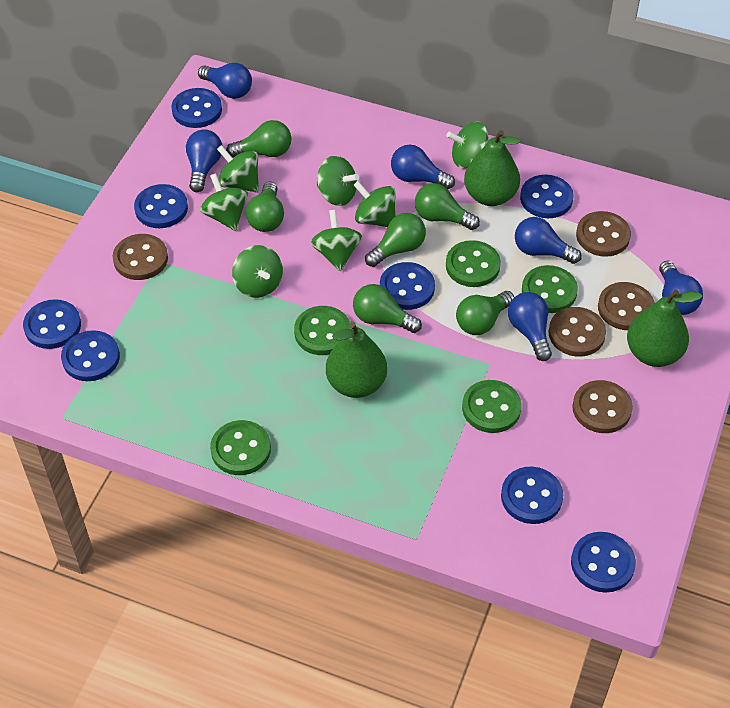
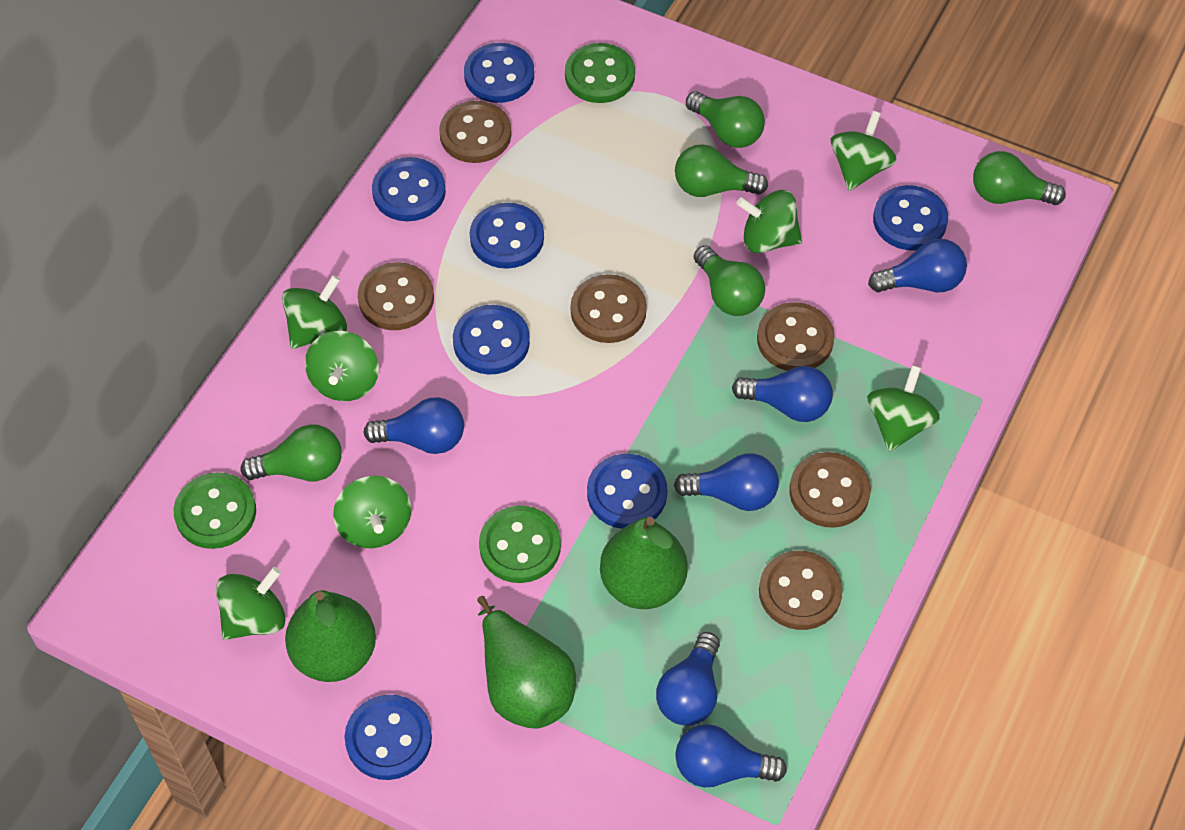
blue button: 8 -> 7
brown button: 5 -> 6
green button: 5 -> 3
green light bulb: 6 -> 5

